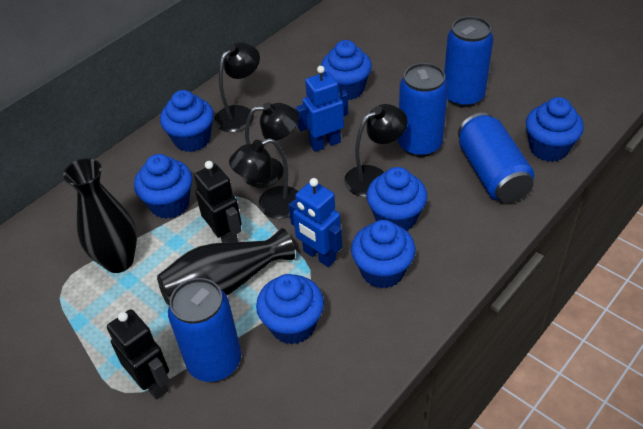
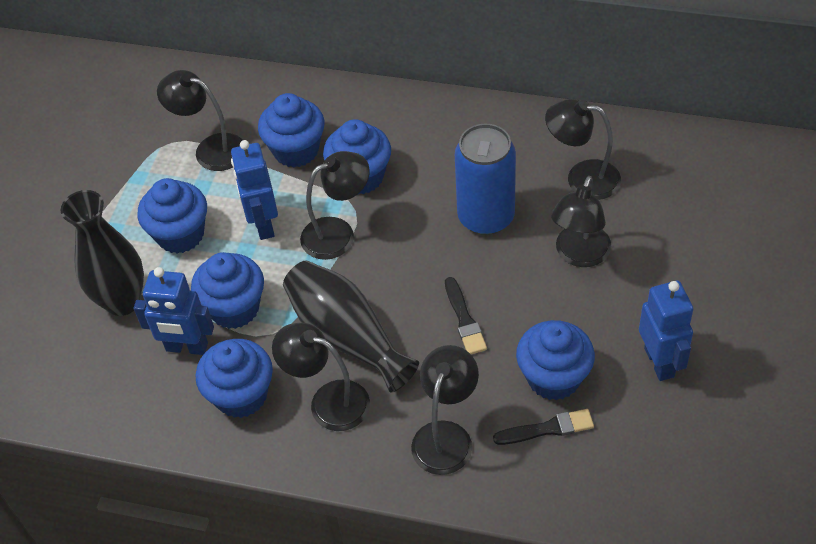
black brush: 0 -> 2
black lamp: 4 -> 6
black robot: 2 -> 0
blue can: 4 -> 1
blue cupcake: 7 -> 6
blue robot: 2 -> 3

